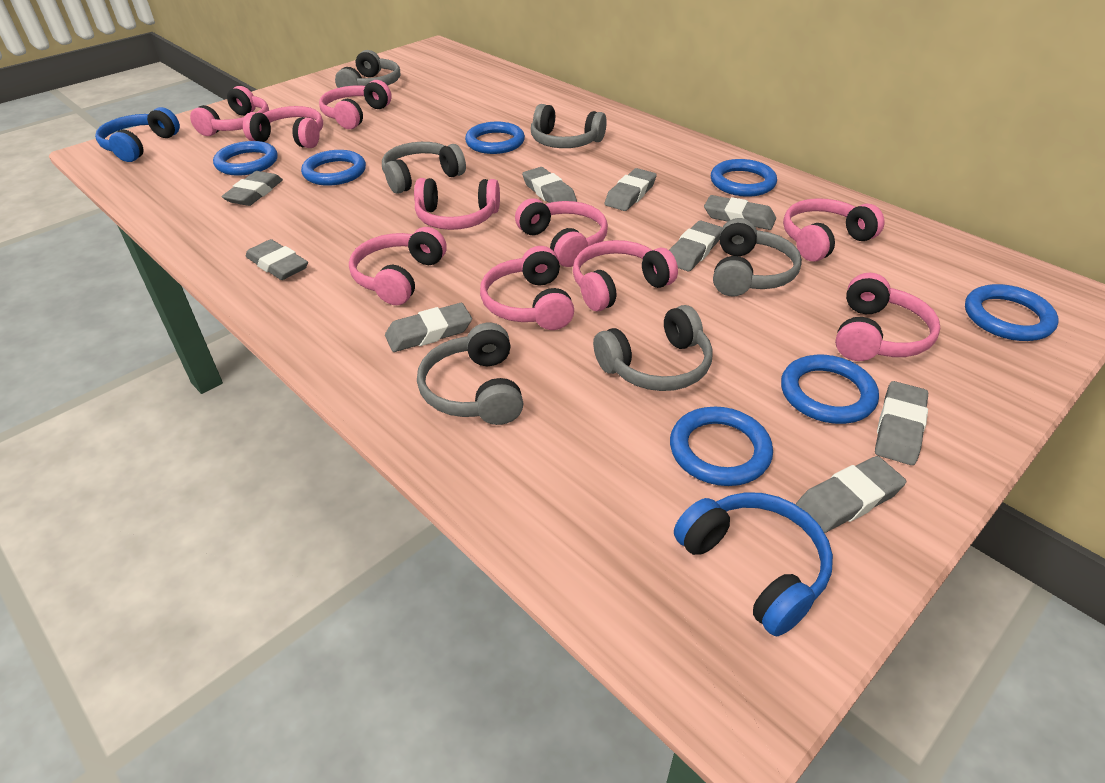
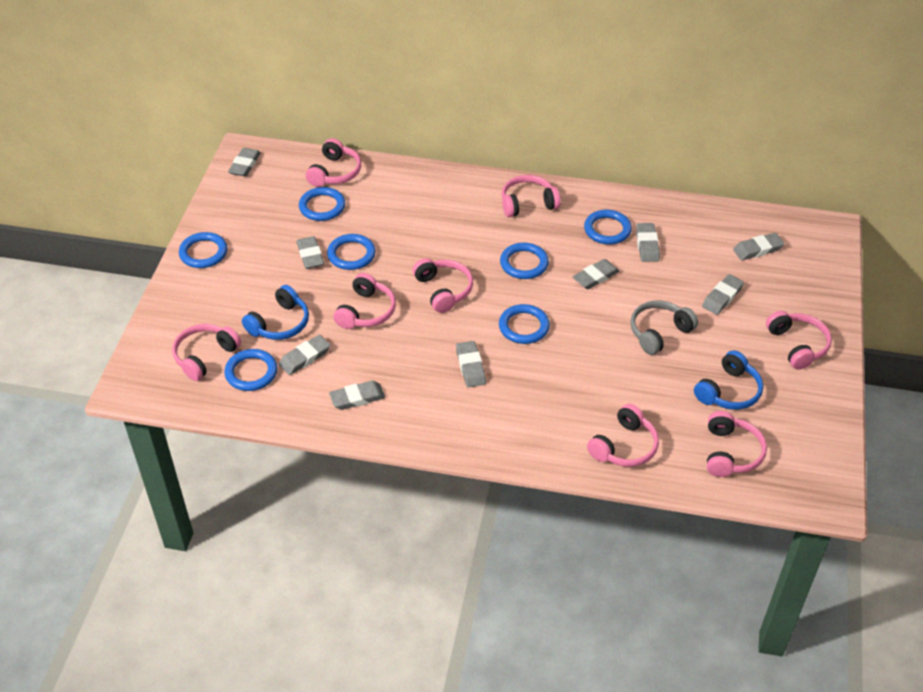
grey headphones: 6 -> 1
pink headphones: 10 -> 8

